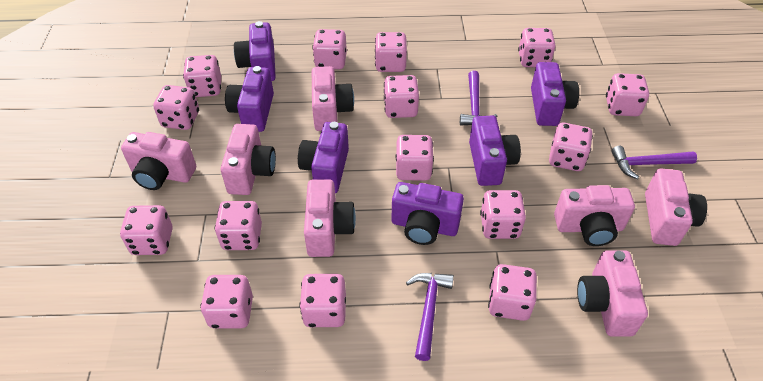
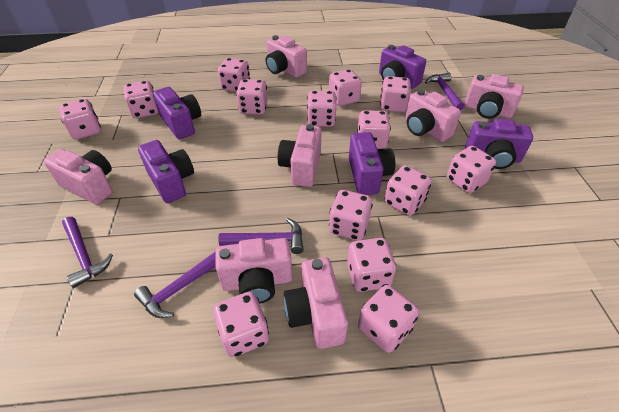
pink dice: 15 -> 14
purple camera: 6 -> 5
purple hammer: 3 -> 4

